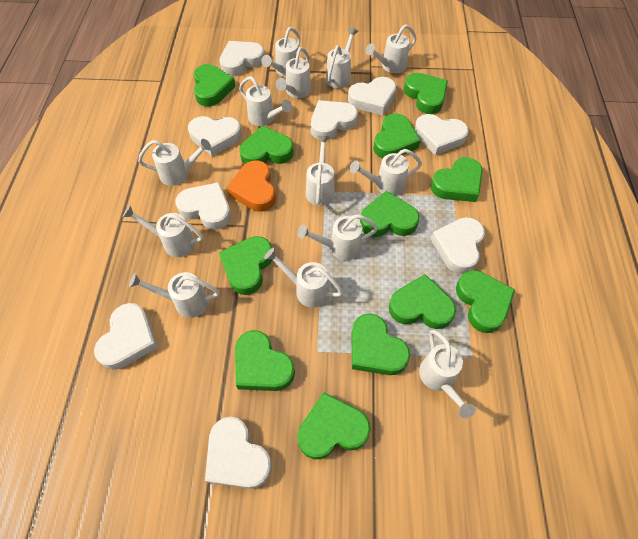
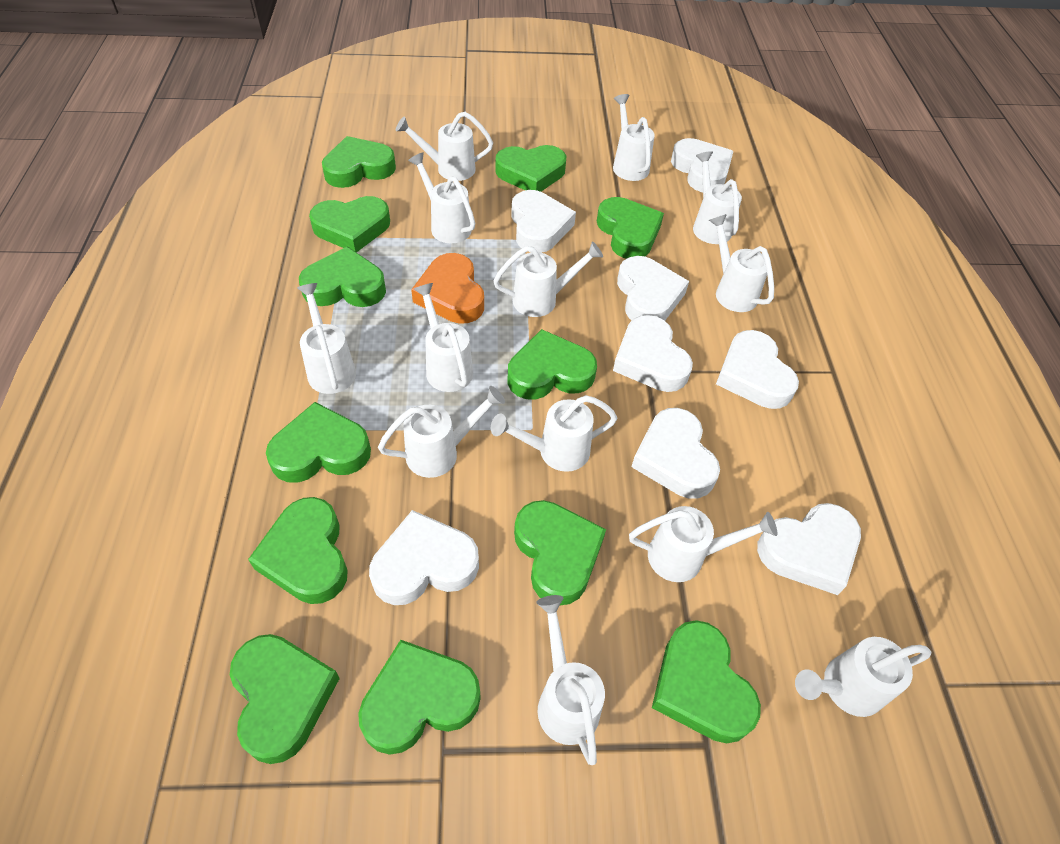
white heart: 9 -> 8

